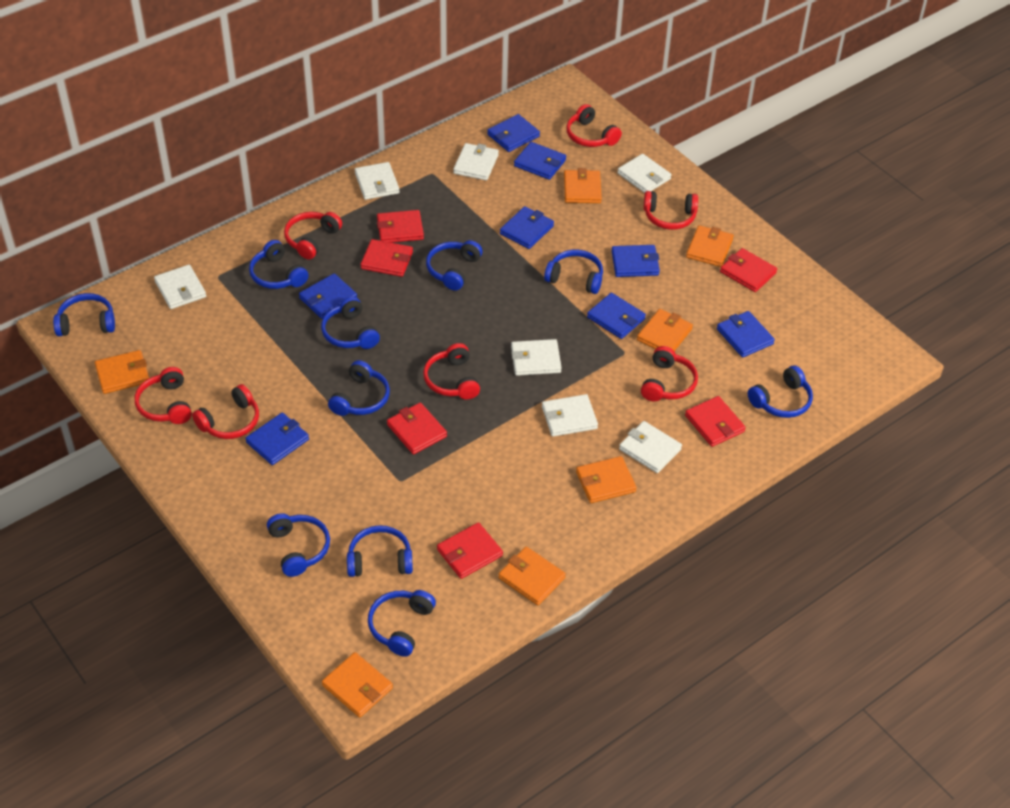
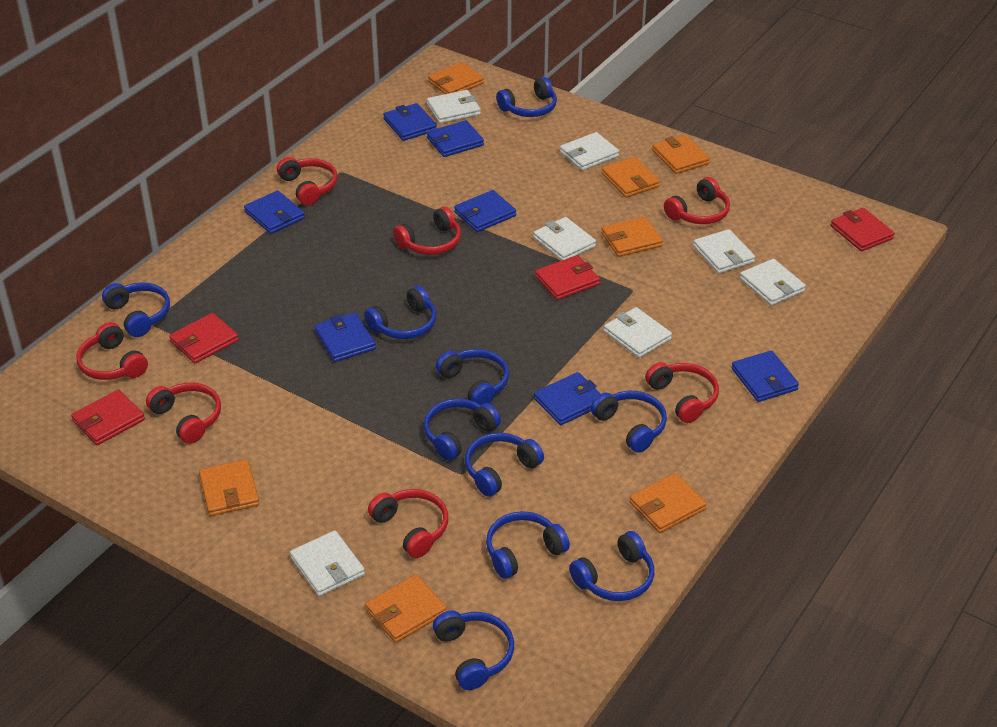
blue wallet: 8 -> 7
red wallet: 6 -> 4

